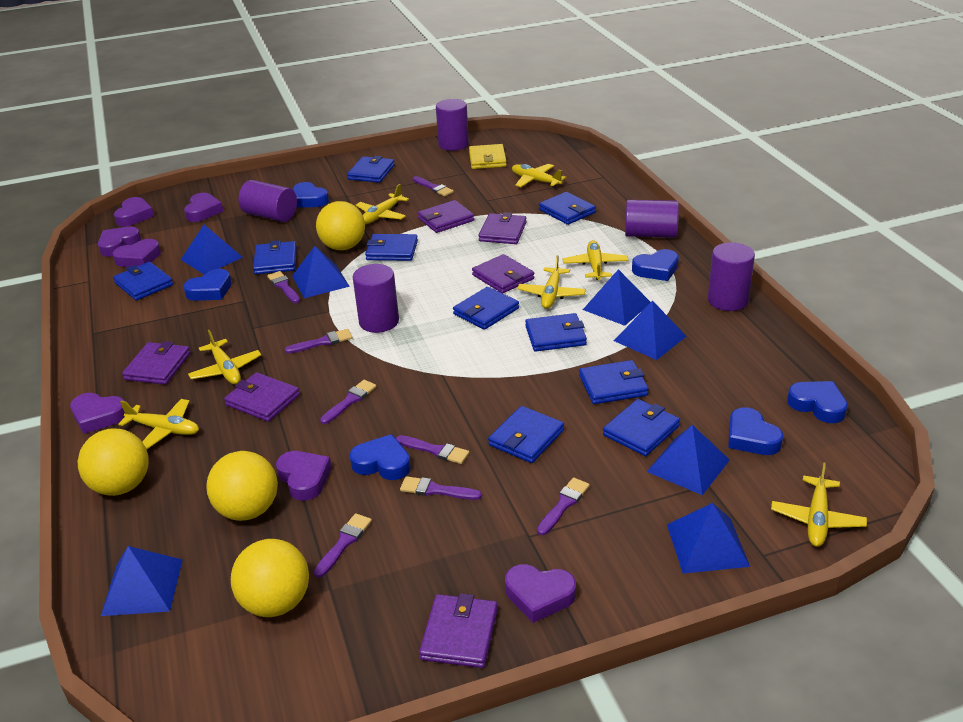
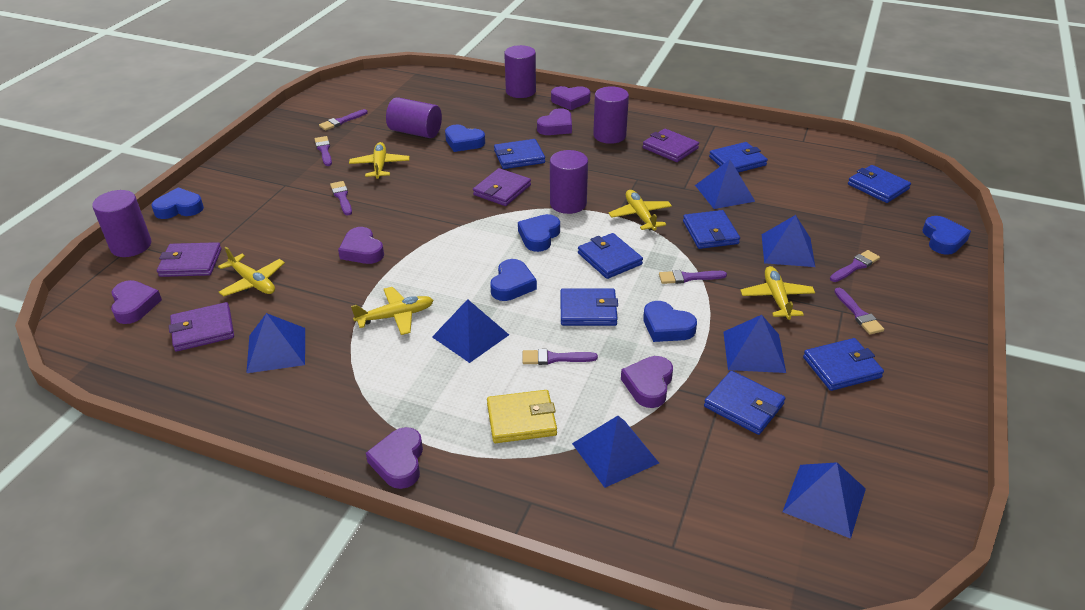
blue wallet: 10 -> 8
purple brush: 8 -> 7
purple heart: 7 -> 6
purple wallet: 6 -> 4
yellow ball: 4 -> 0
yellow plane: 7 -> 5

